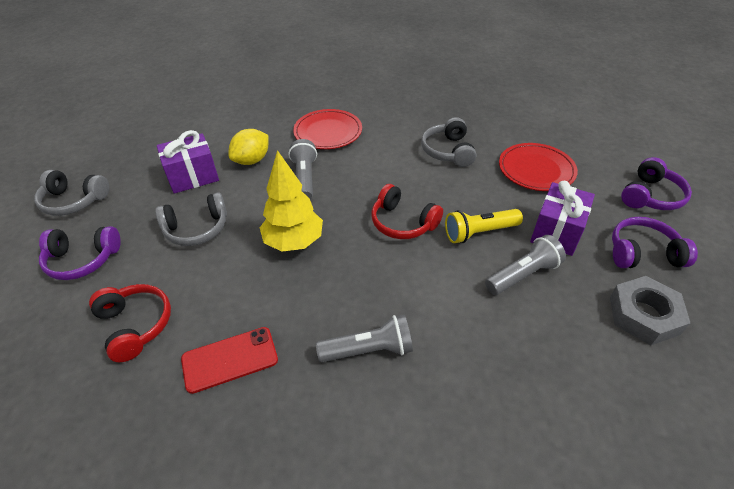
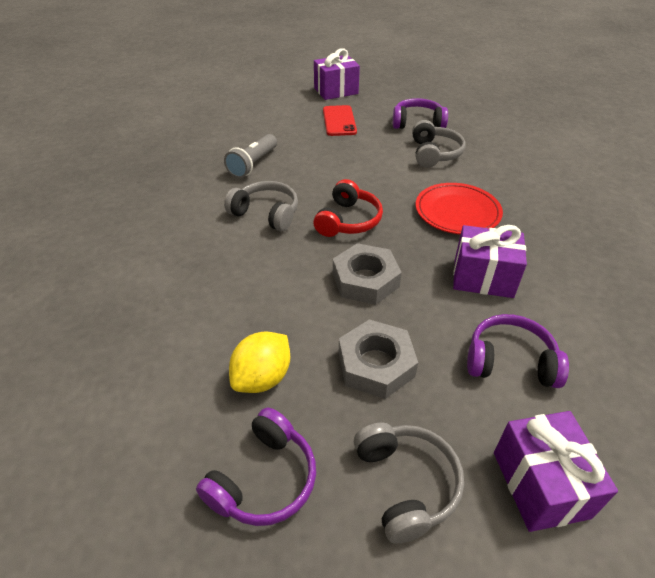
grey flashlight: 3 -> 1
grey nut: 1 -> 2
purple gift: 2 -> 3
red headphones: 2 -> 1
red plate: 2 -> 1
yellow flashlight: 1 -> 0
yellow tree: 1 -> 0

